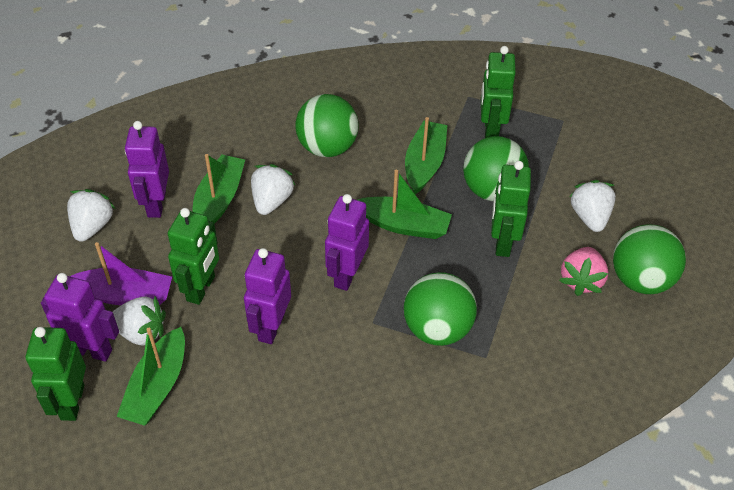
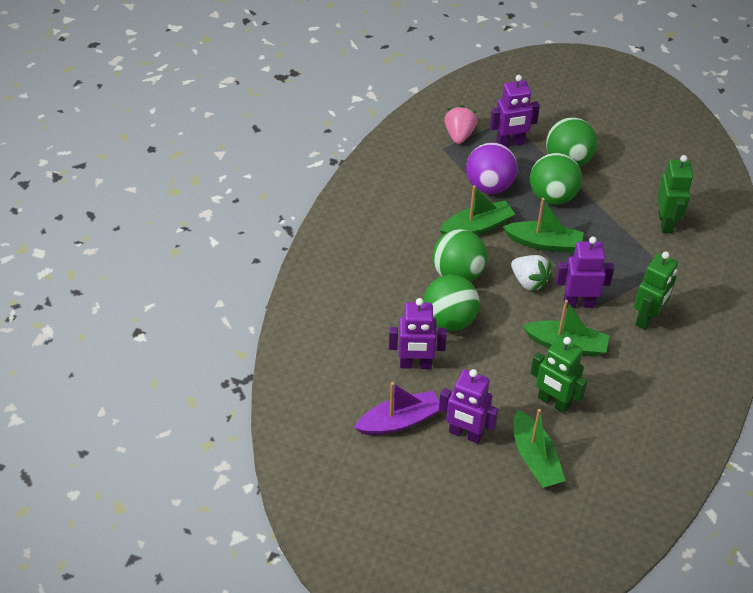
green robot: 4 -> 3
purple ball: 0 -> 1
white strawberry: 4 -> 1

